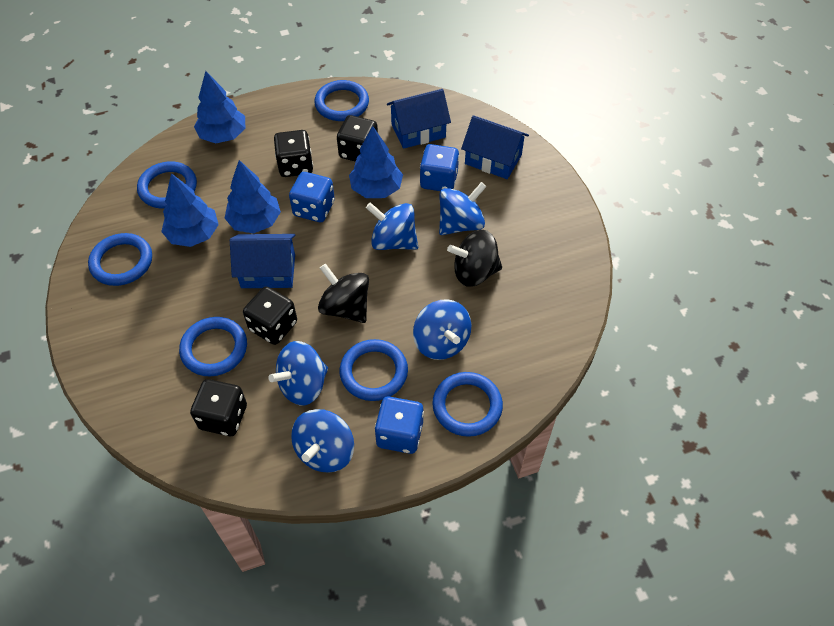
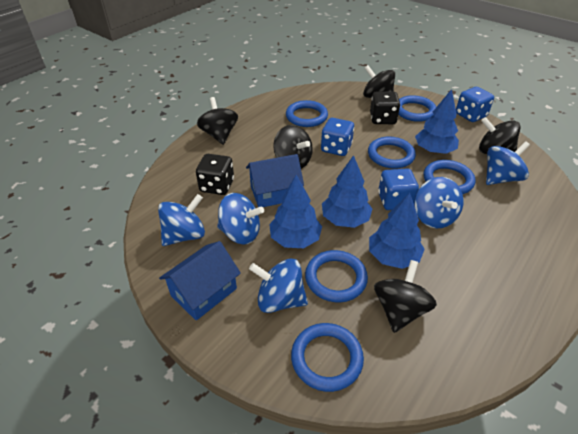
black dice: 4 -> 2
black spinning top: 2 -> 5
blue house: 3 -> 2

